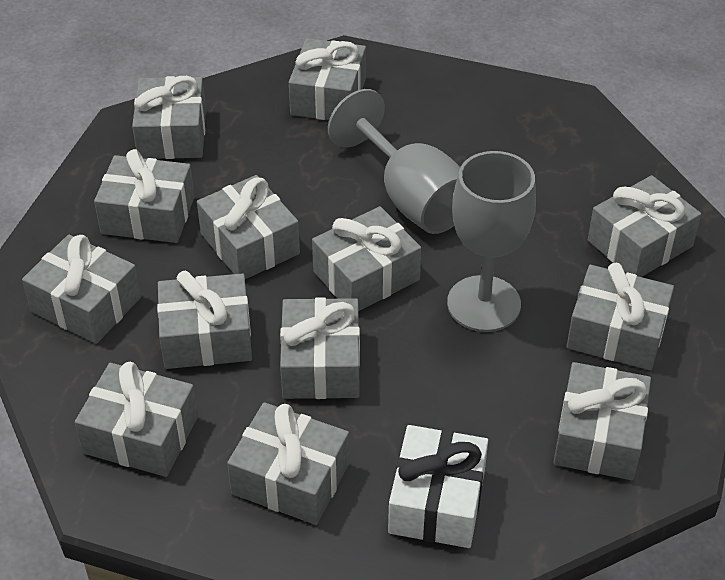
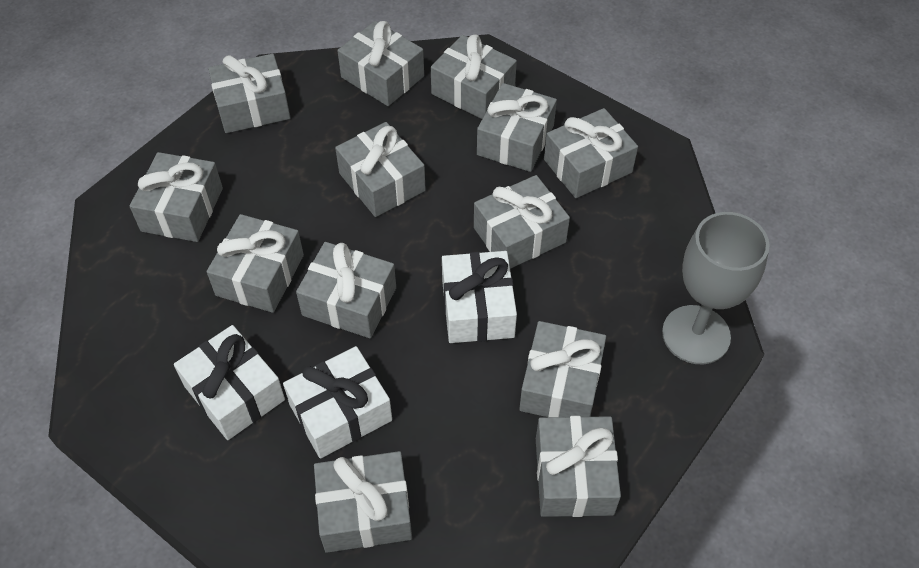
grey goblet: 2 -> 1
white gift: 1 -> 3

